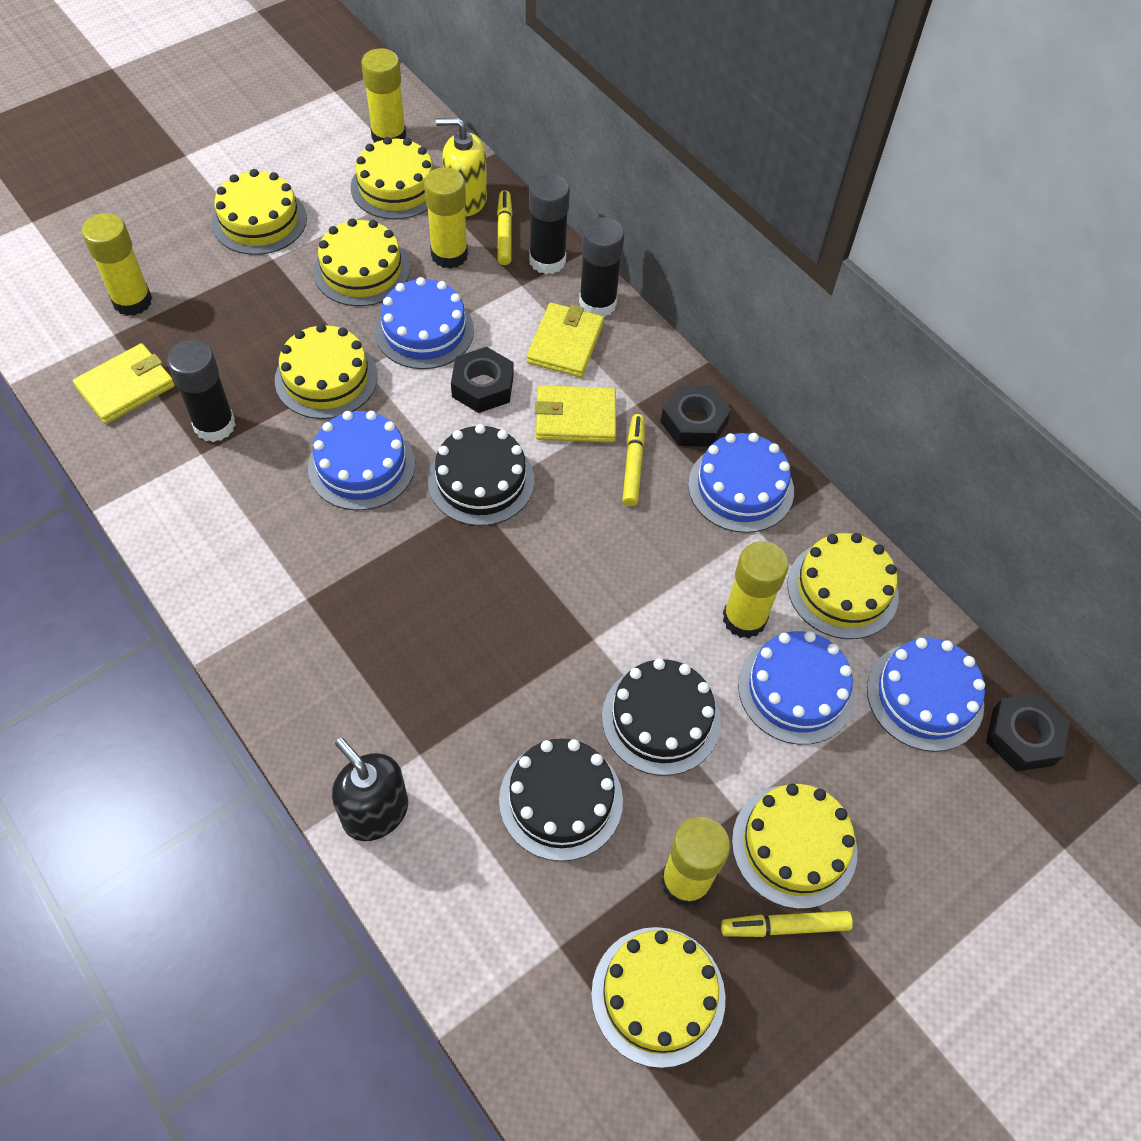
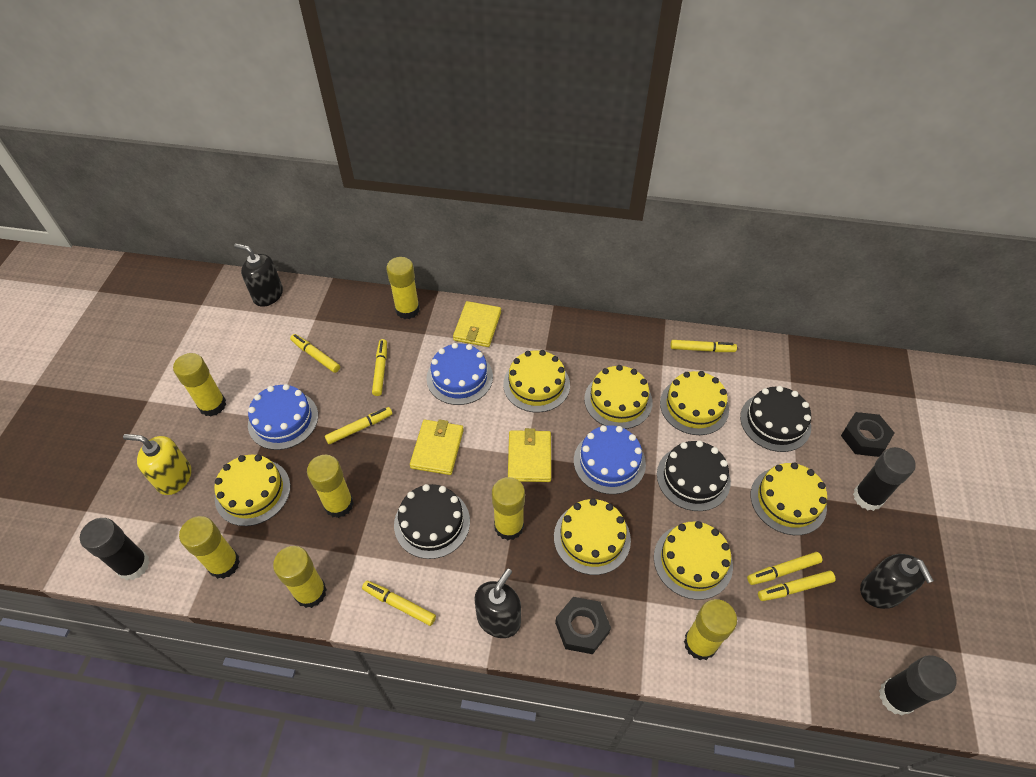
black nut: 3 -> 2
black soap dispenser: 1 -> 3
blue cake: 5 -> 3
yellow glue stick: 5 -> 7
yellow marker: 3 -> 7

